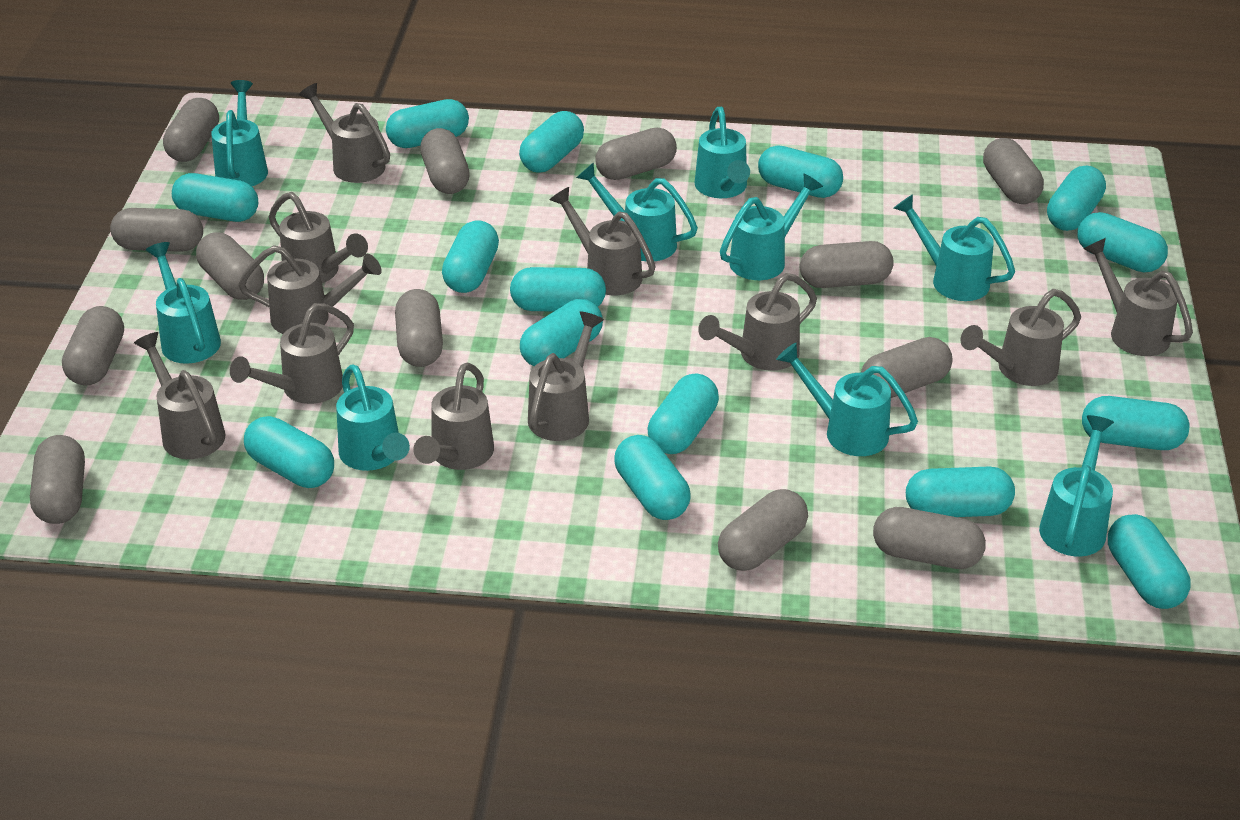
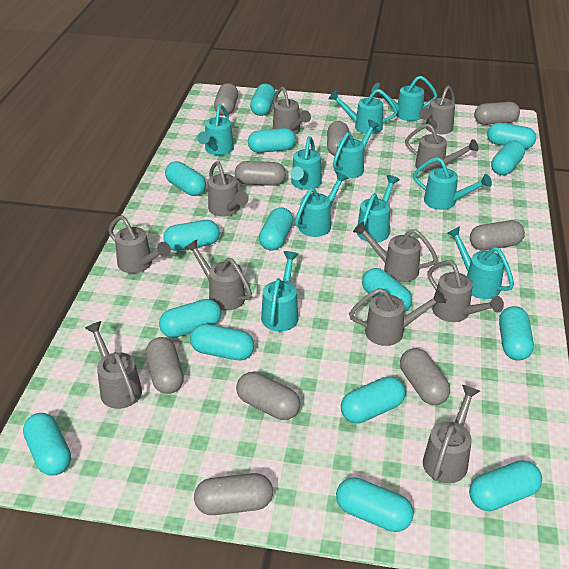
grey capsule: 13 -> 9
turquoise watering can: 9 -> 10

